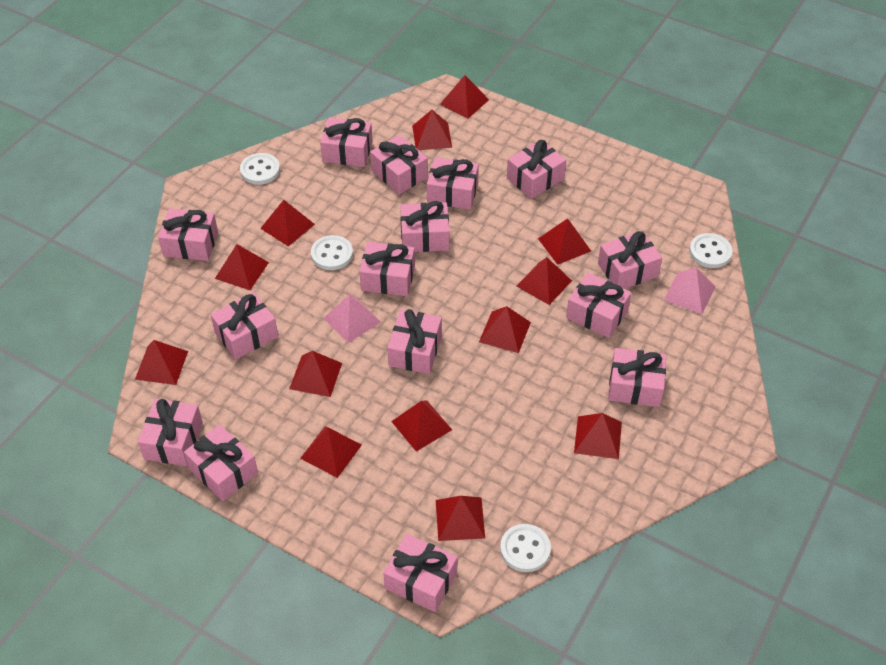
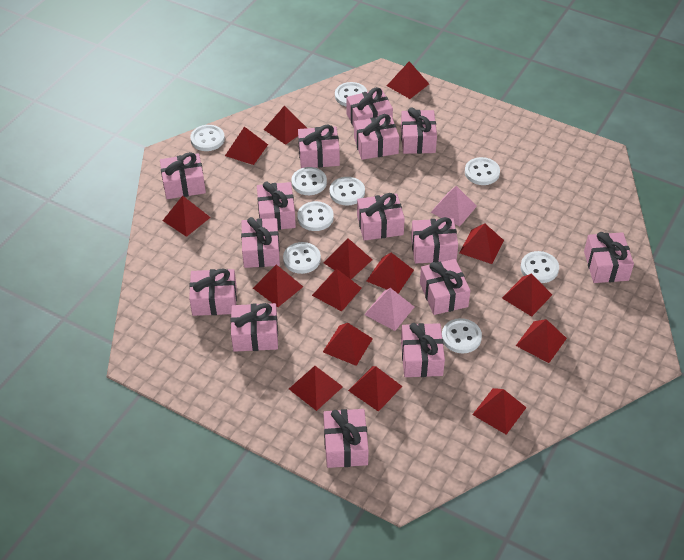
red pyramid: 13 -> 15
white button: 4 -> 9

